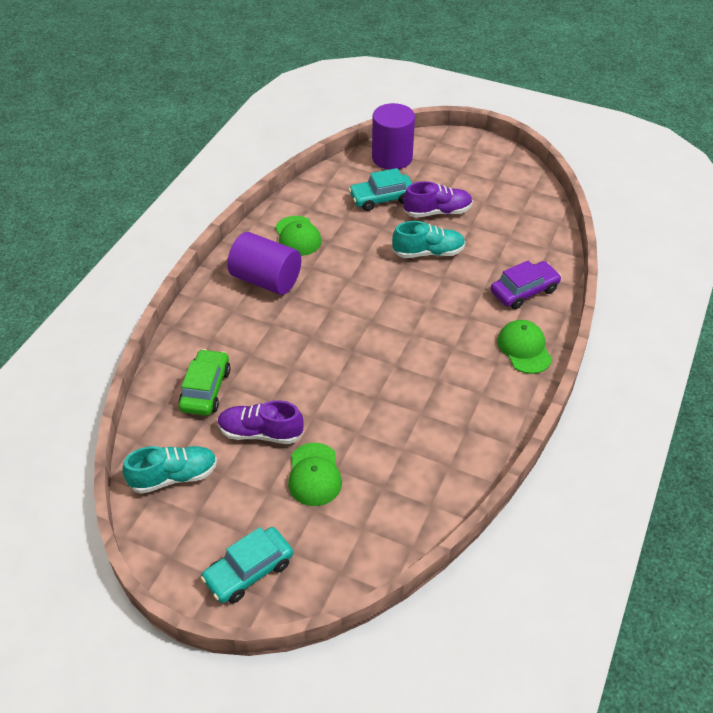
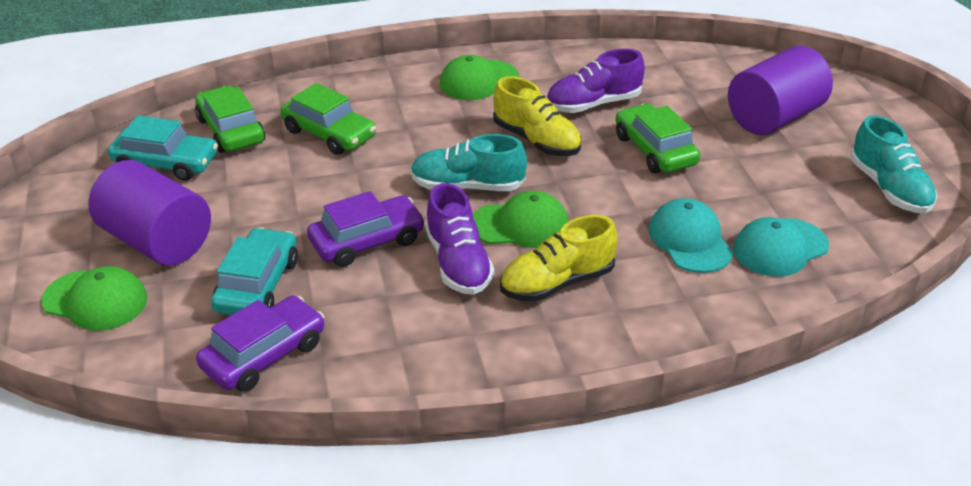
green car: 1 -> 3
purple car: 1 -> 2
turquoise cap: 0 -> 2
yellow shoe: 0 -> 2

